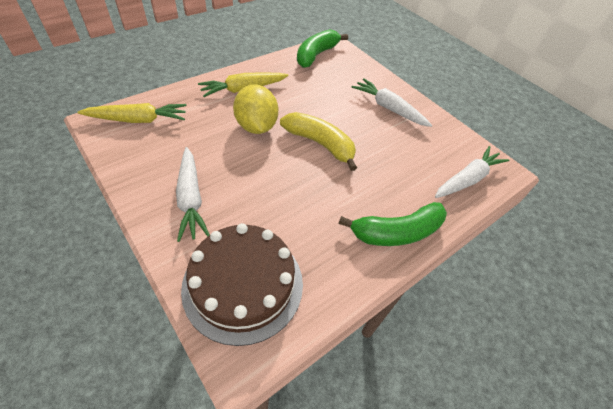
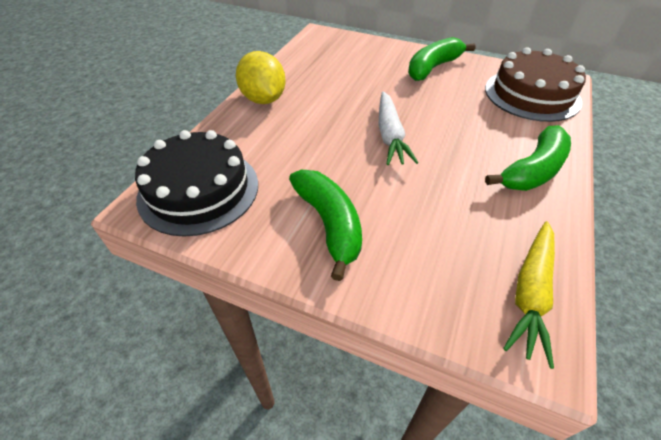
black cake: 0 -> 1
green banana: 2 -> 3
white carrot: 3 -> 1
yellow banana: 1 -> 0
yellow carrot: 2 -> 1

